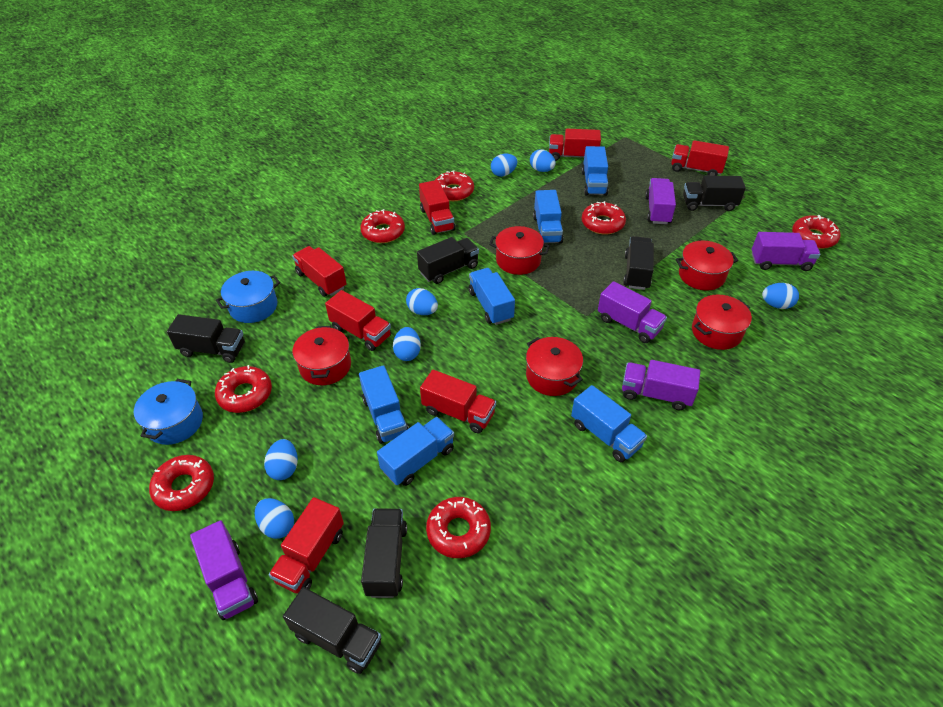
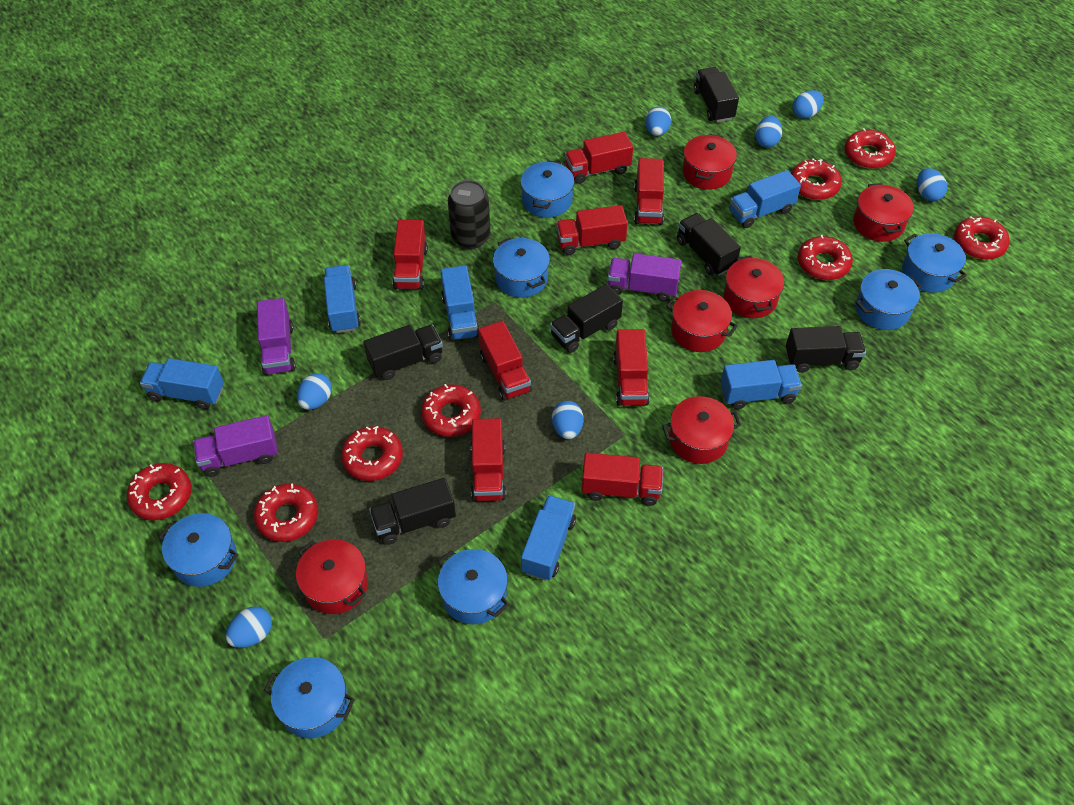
black can: 0 -> 1
blue pot: 2 -> 7
purple truck: 5 -> 3
red donut: 7 -> 8
red pot: 5 -> 6
red truck: 7 -> 8

